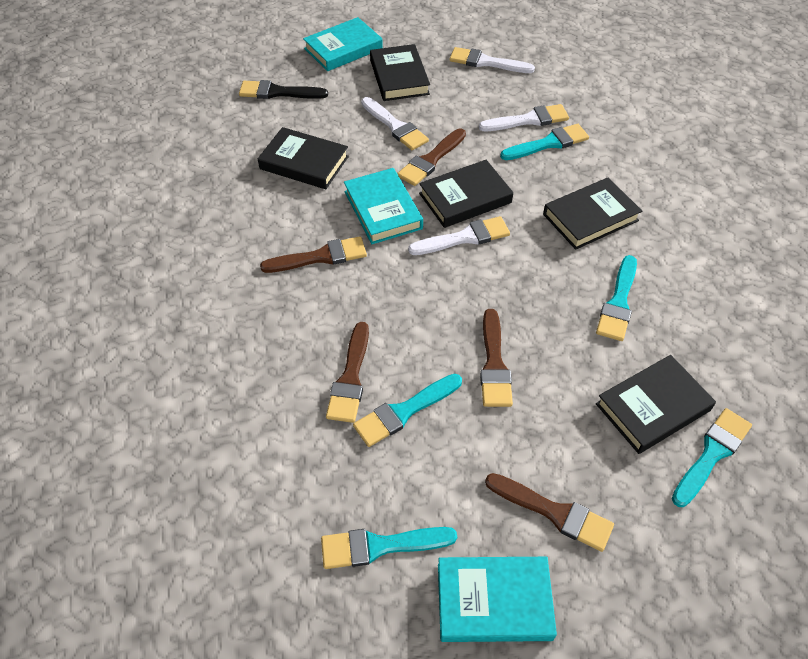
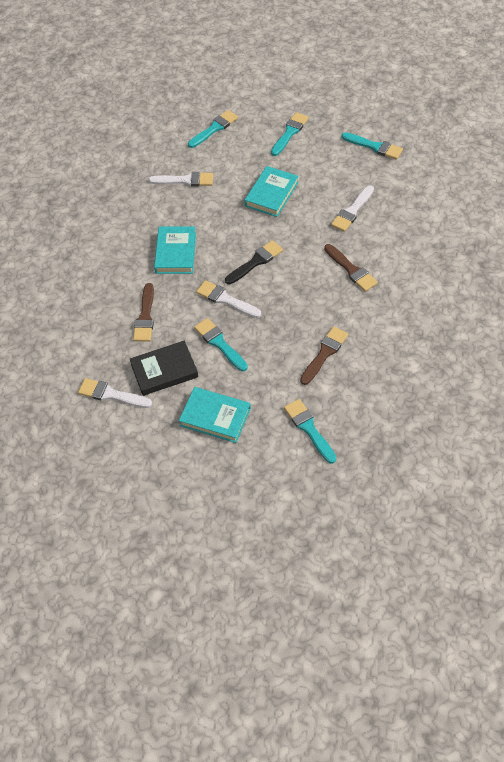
black book: 5 -> 1
brown brush: 5 -> 3

